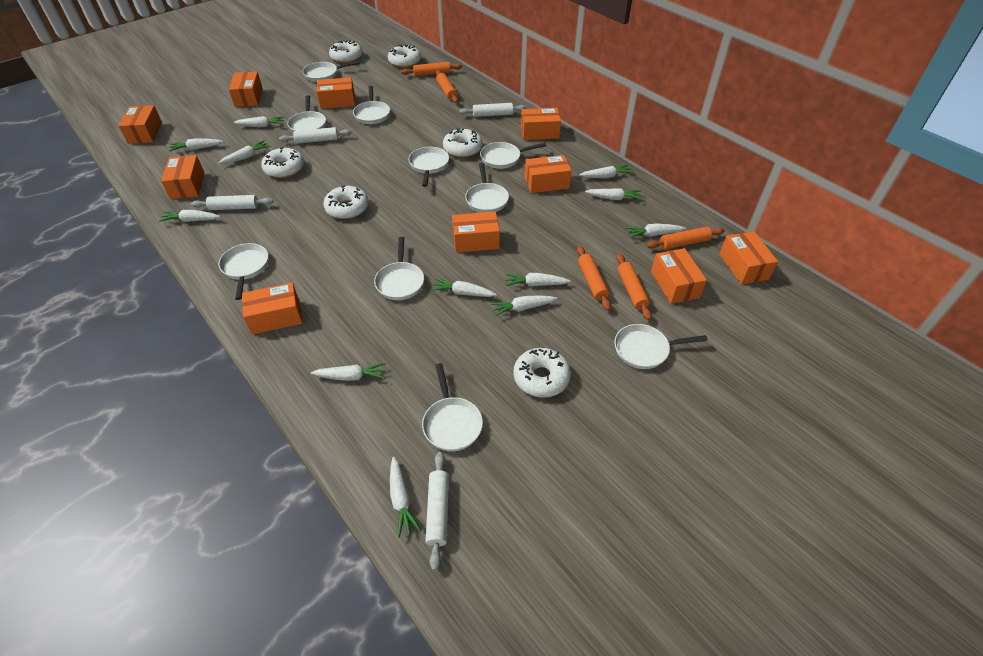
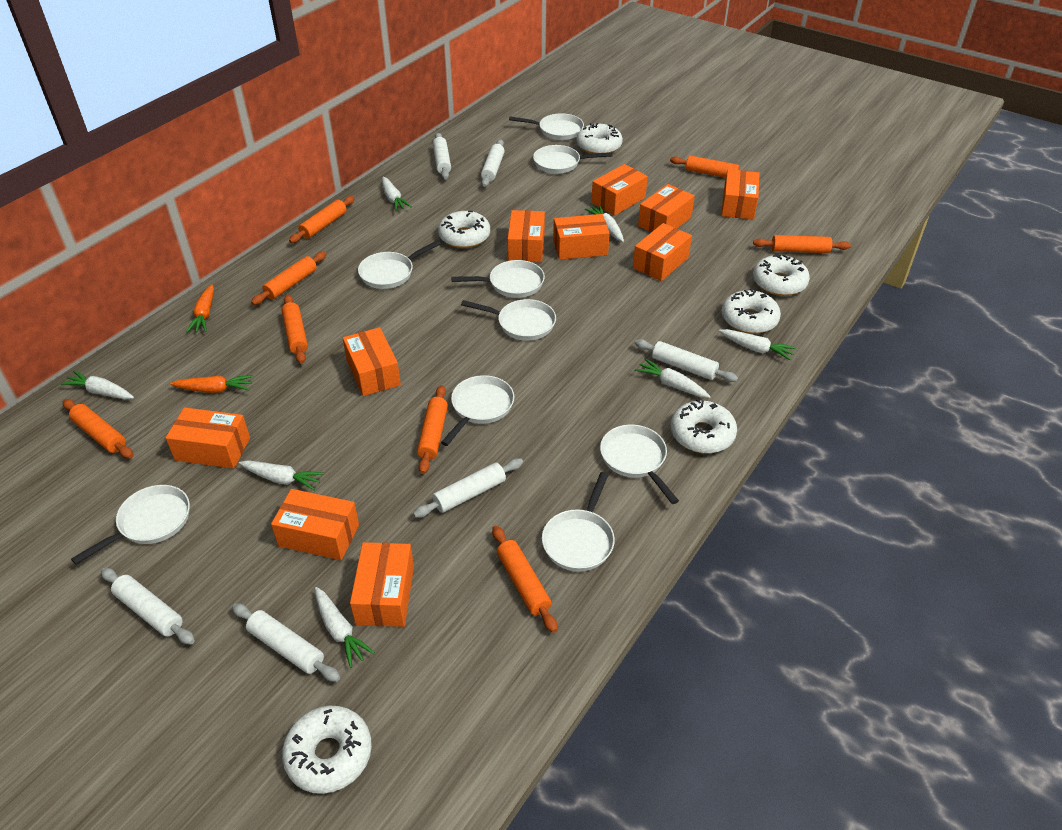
orange carrot: 0 -> 2
orange rolling pin: 5 -> 8
white carrot: 12 -> 7
white pan: 10 -> 9
white rolling pin: 4 -> 6

